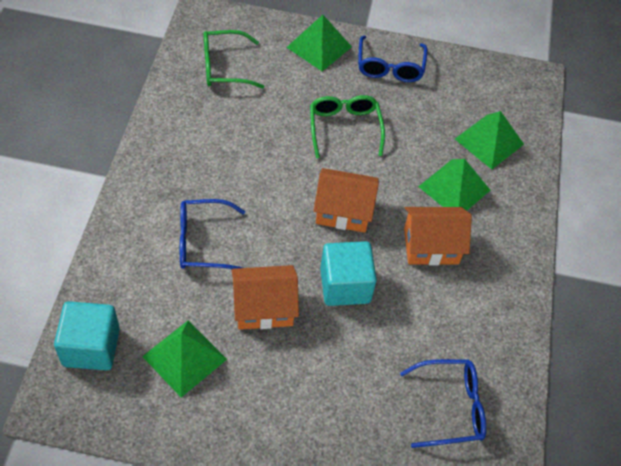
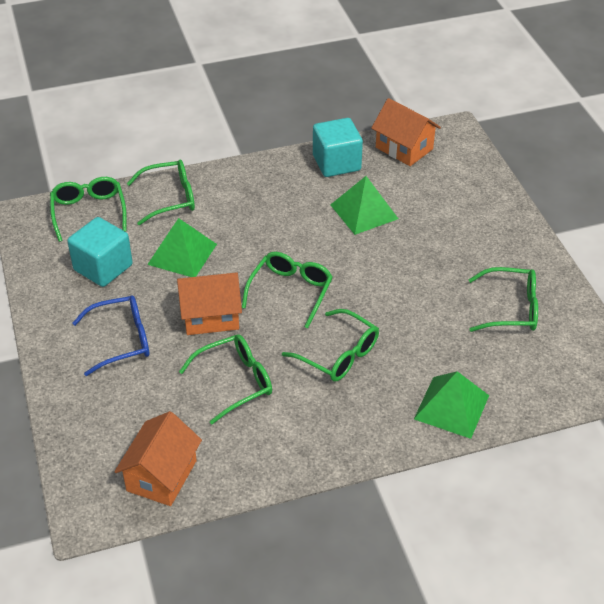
blue glasses: 3 -> 1
green glasses: 2 -> 6
green pyramid: 4 -> 3

